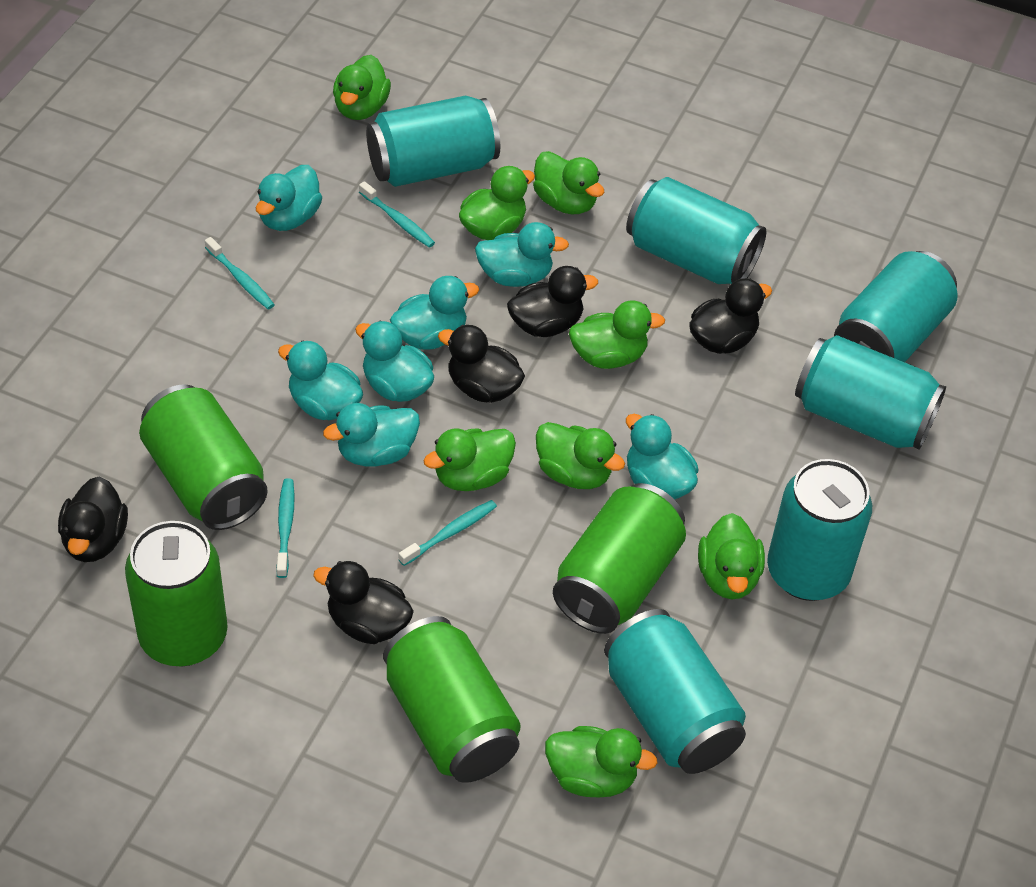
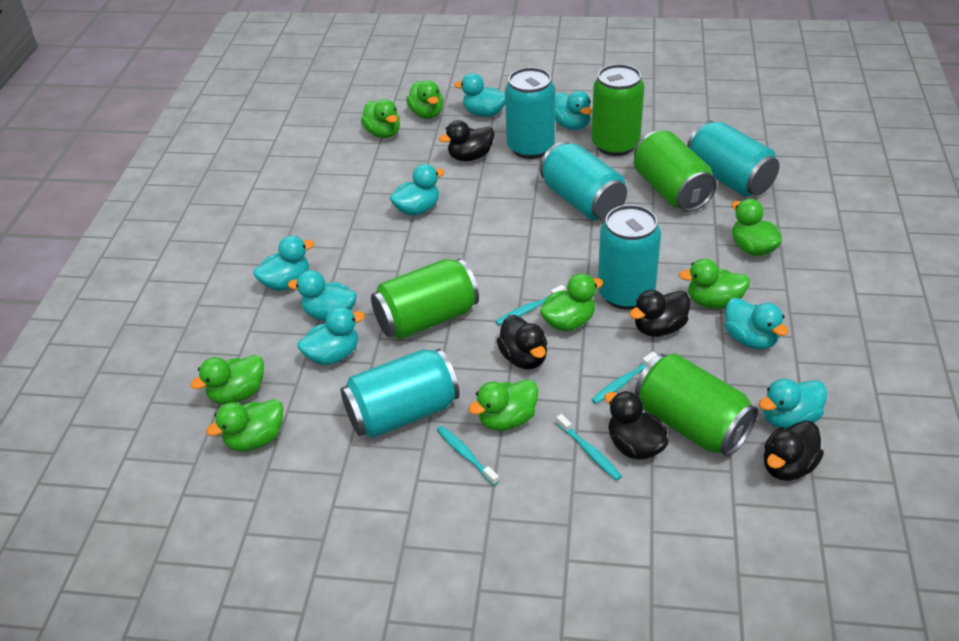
turquoise can: 6 -> 5
turquoise duck: 7 -> 8

